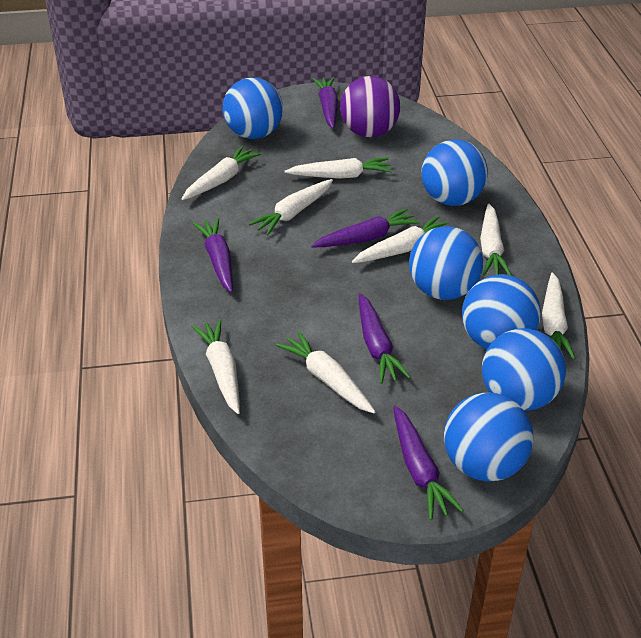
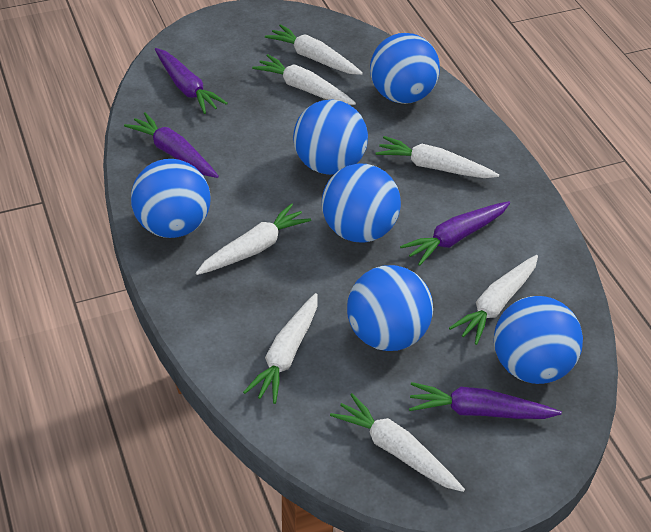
purple ball: 1 -> 0
purple carrot: 5 -> 4
white carrot: 8 -> 7

